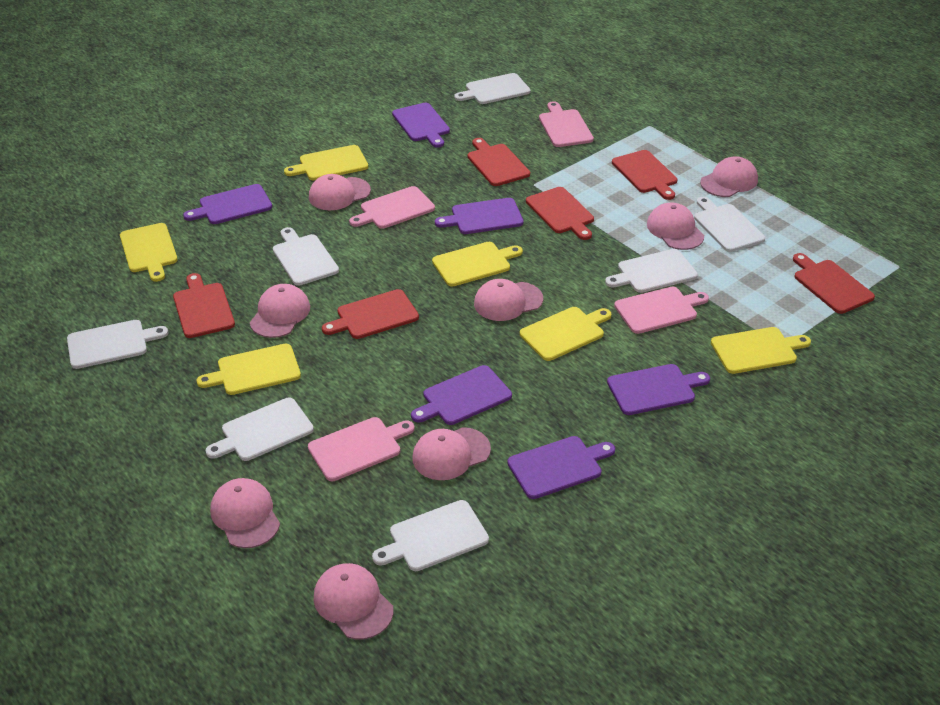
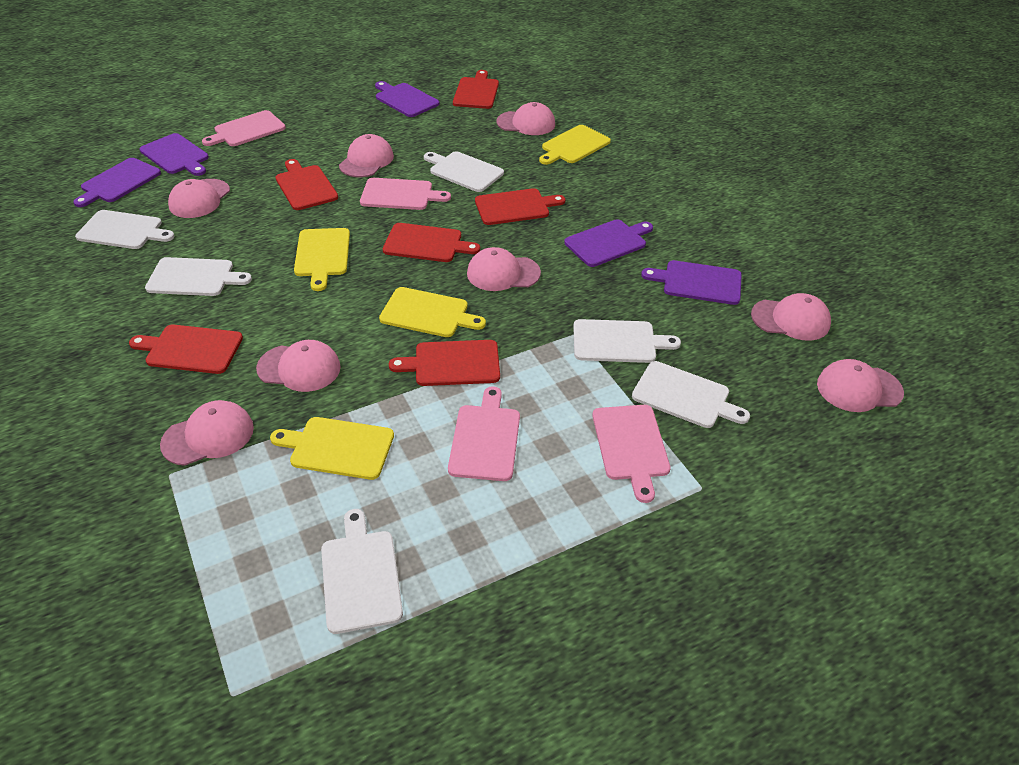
purple cutting board: 6 -> 5
white cutting board: 7 -> 6
yellow cutting board: 6 -> 4

